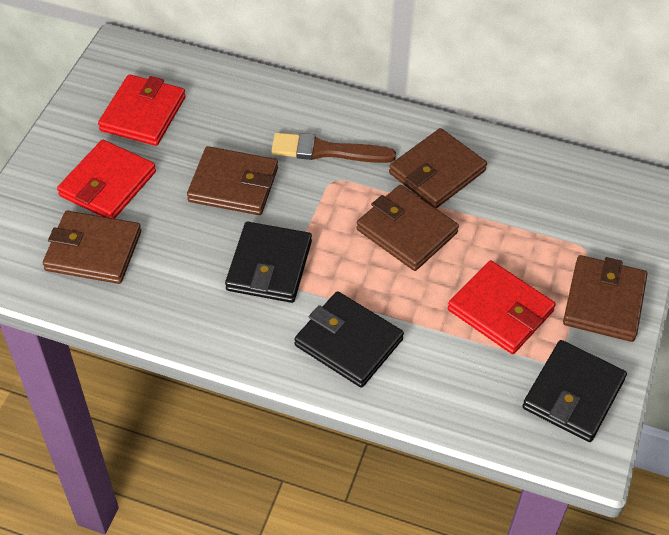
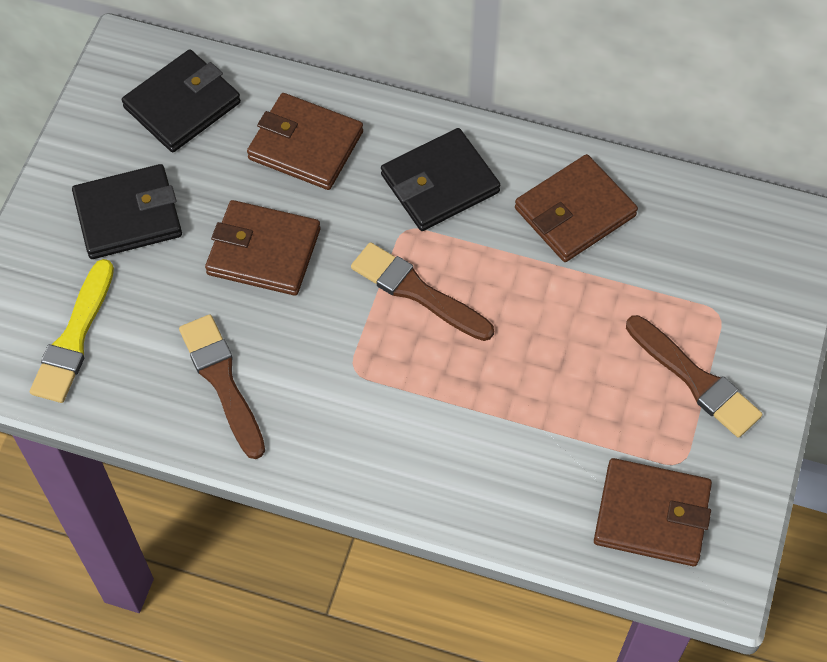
brown brush: 1 -> 3
brown wallet: 5 -> 4
red wallet: 3 -> 0
yellow brush: 0 -> 1

